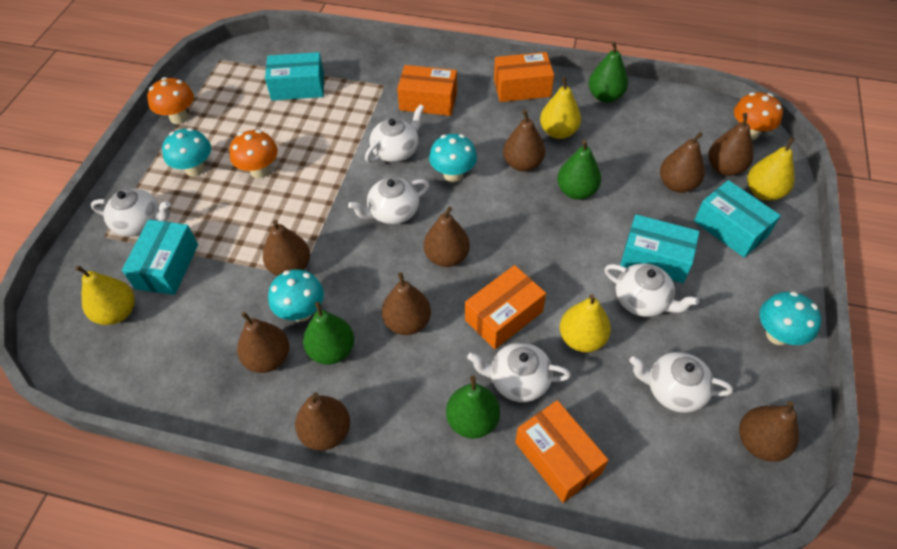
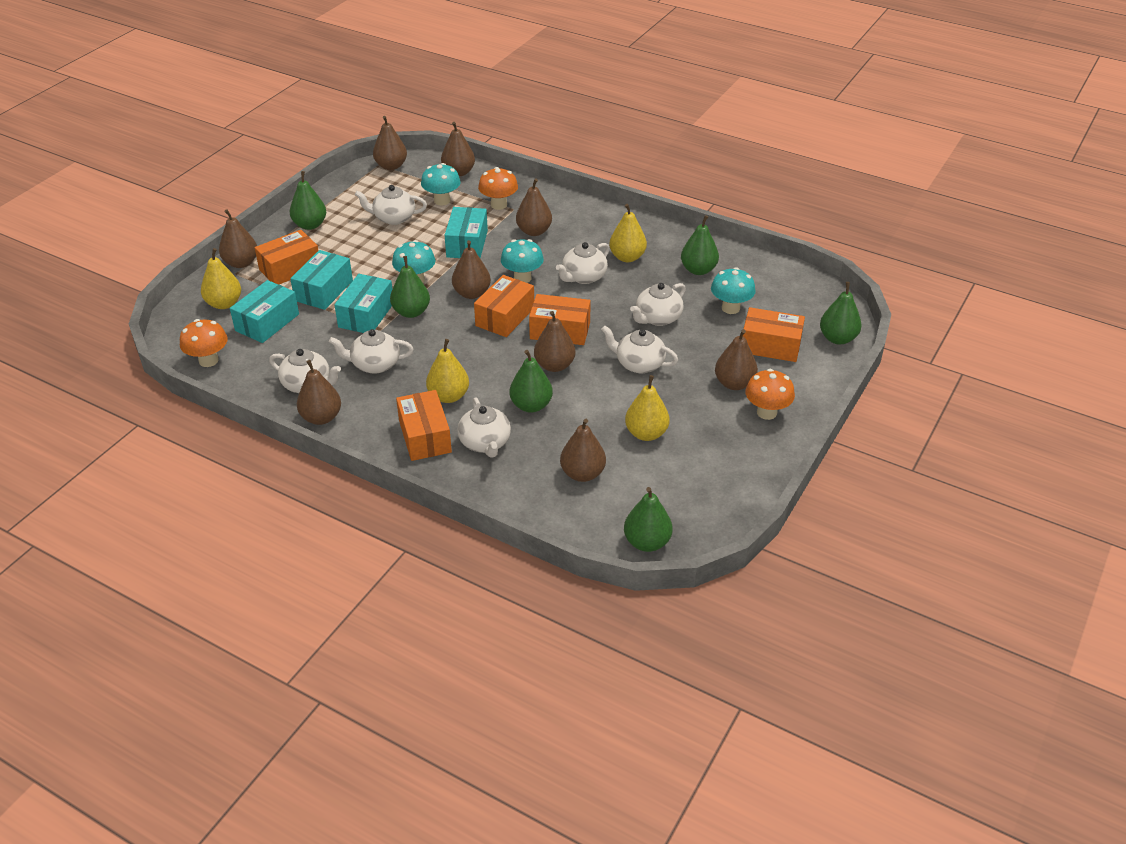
green pear: 4 -> 6
orange box: 4 -> 5
white teapot: 6 -> 7

